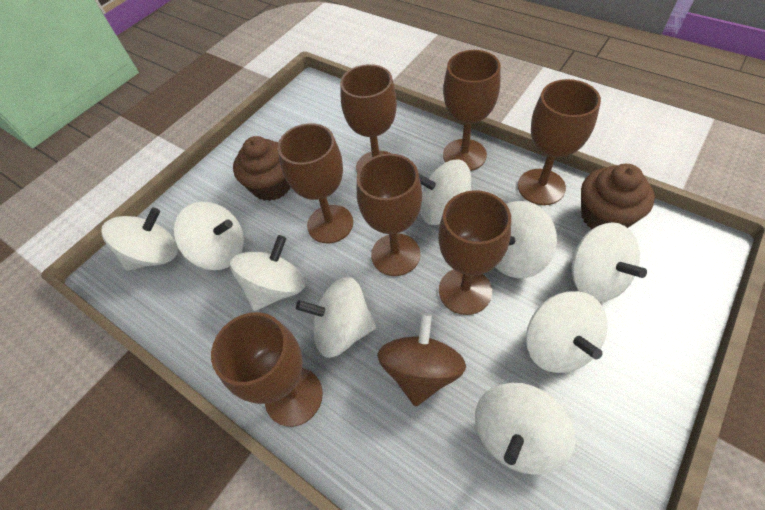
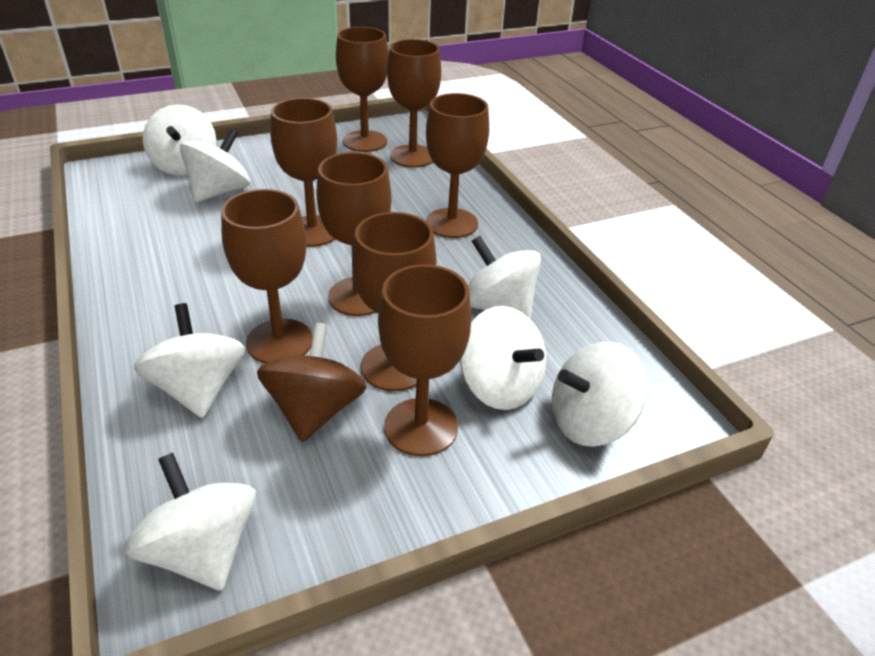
brown cupcake: 2 -> 0
brown goblet: 7 -> 8
white spinning top: 9 -> 7

